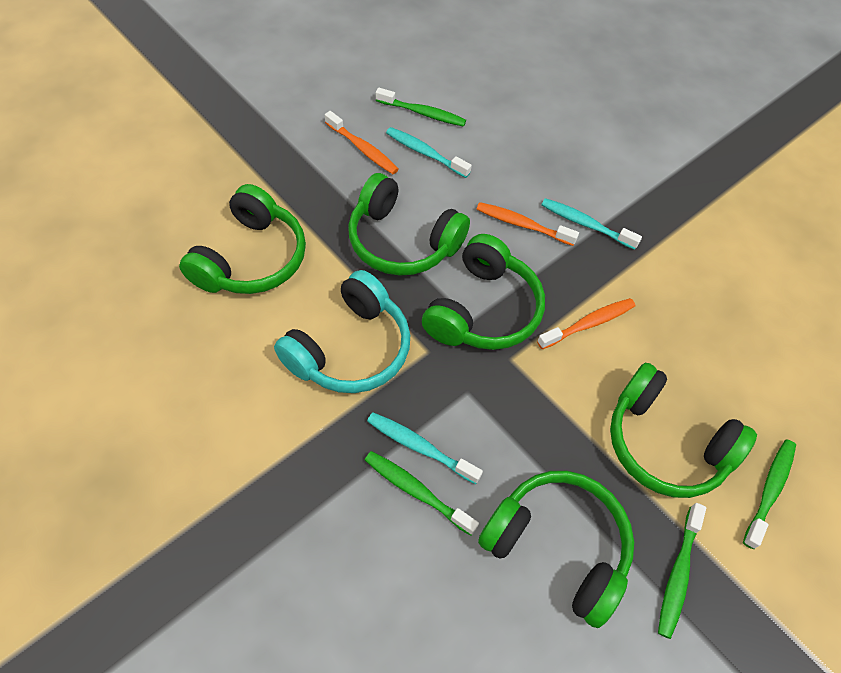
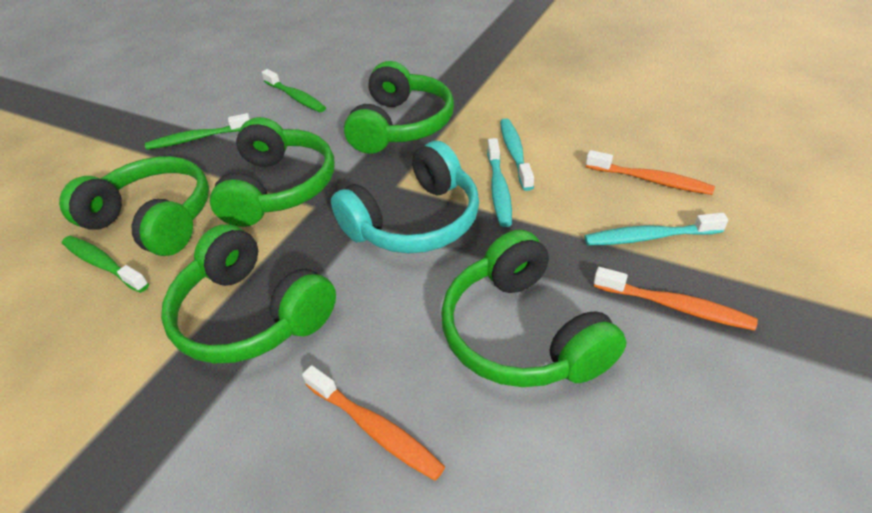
green toothbrush: 4 -> 3

